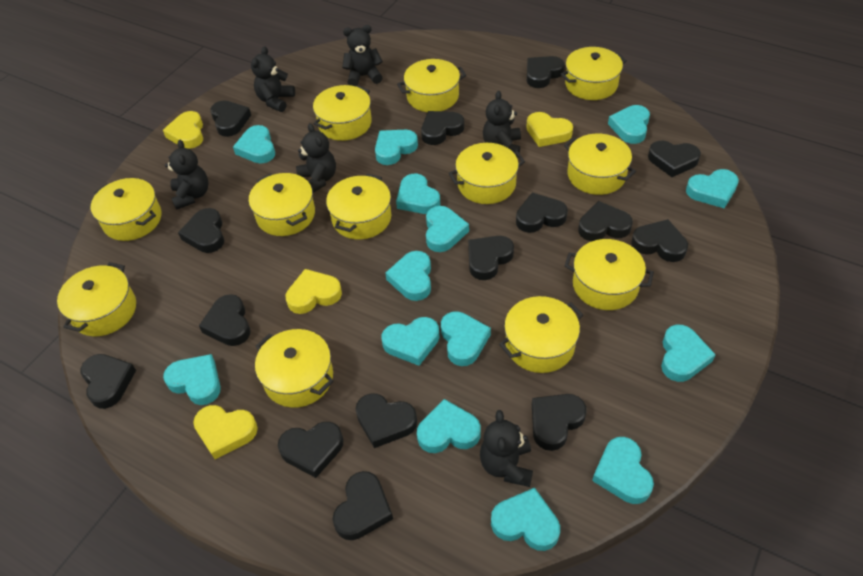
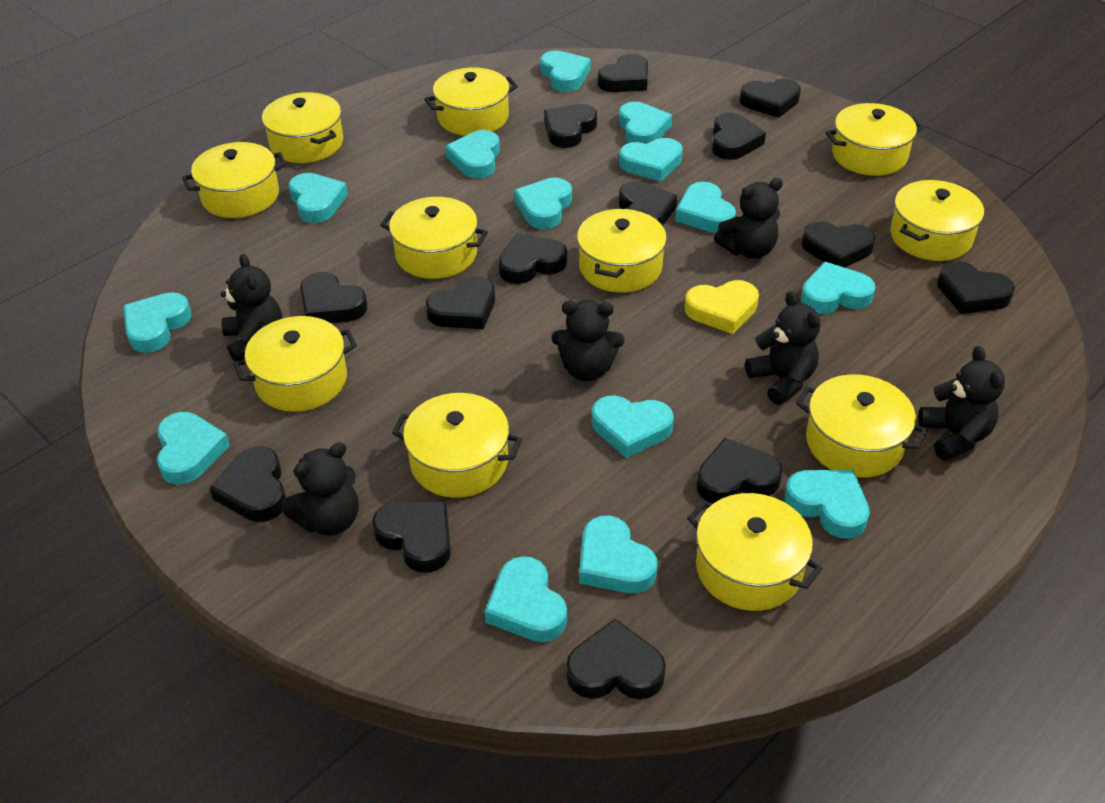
black heart: 15 -> 14
yellow heart: 4 -> 1
yellow pot: 12 -> 11

